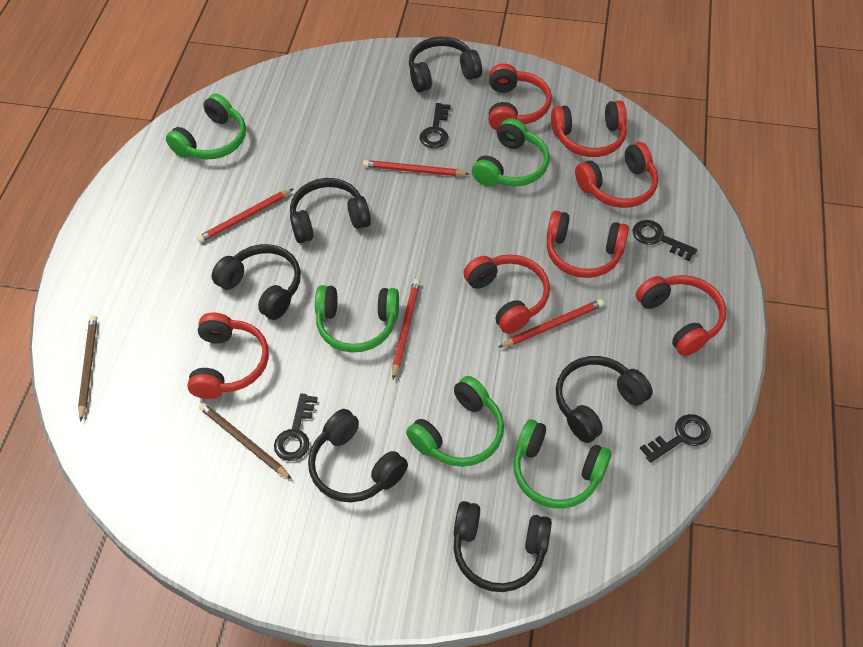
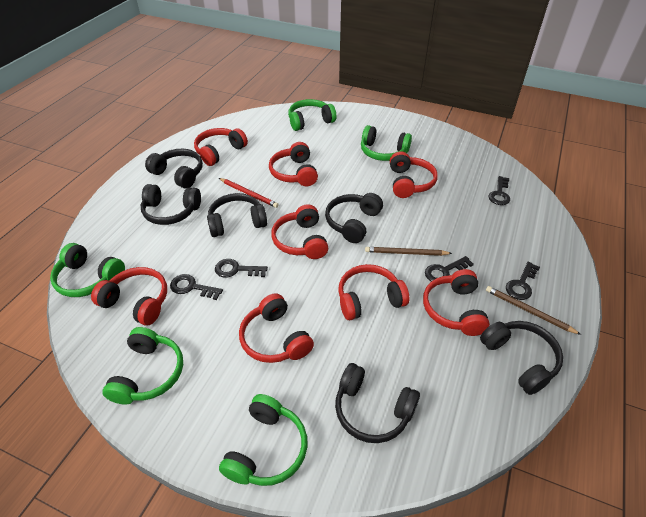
black key: 4 -> 5
red headphones: 7 -> 8
red pencil: 4 -> 1

